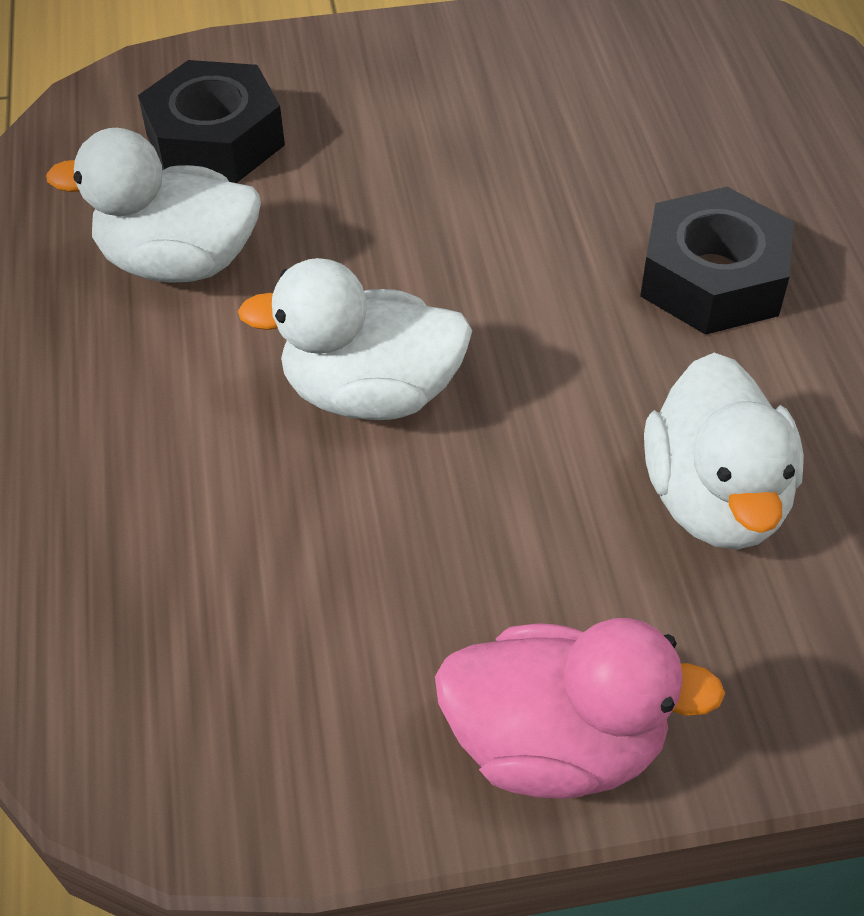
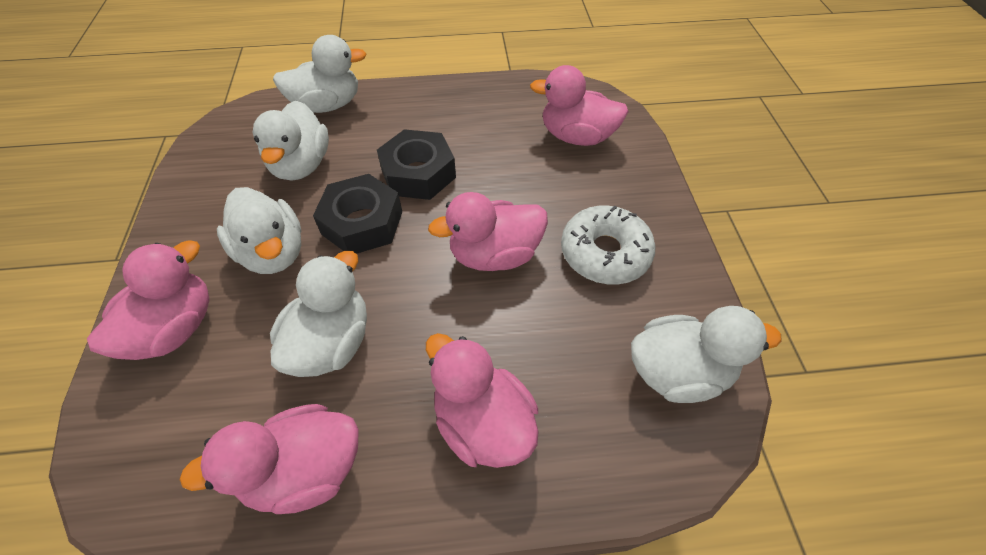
pink duck: 1 -> 5
white donut: 0 -> 1
white duck: 3 -> 5

